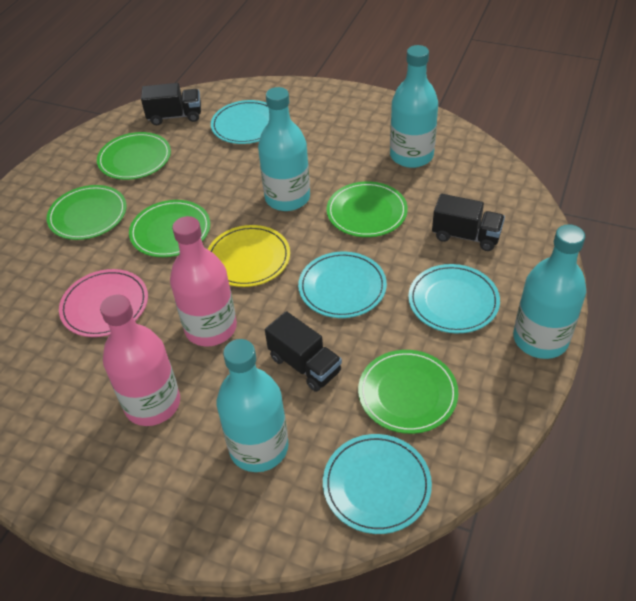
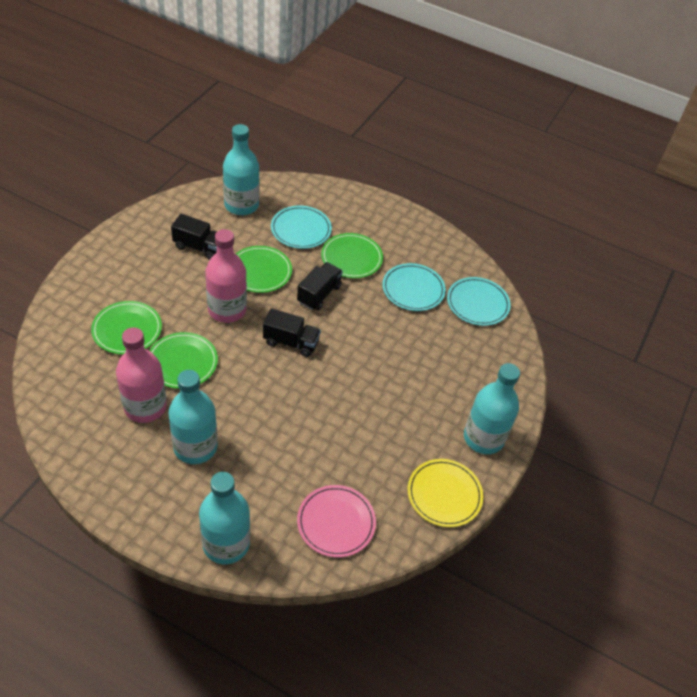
green plate: 5 -> 4
turquoise plate: 4 -> 3

